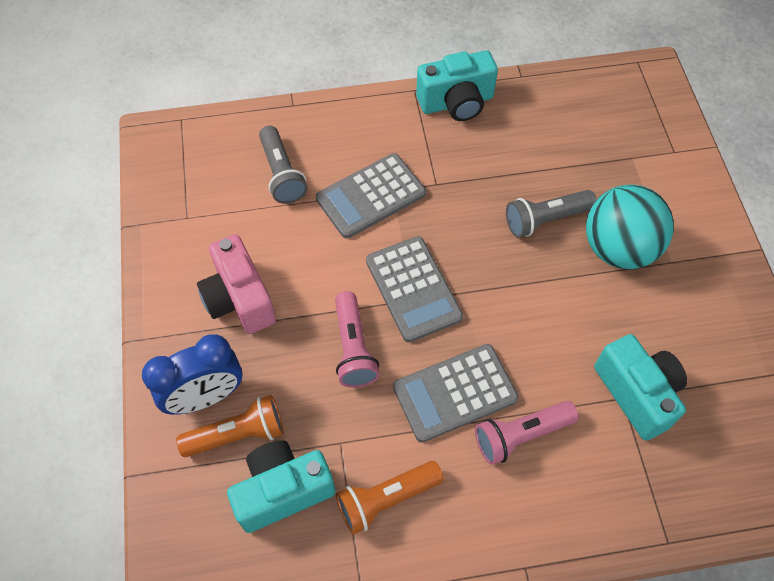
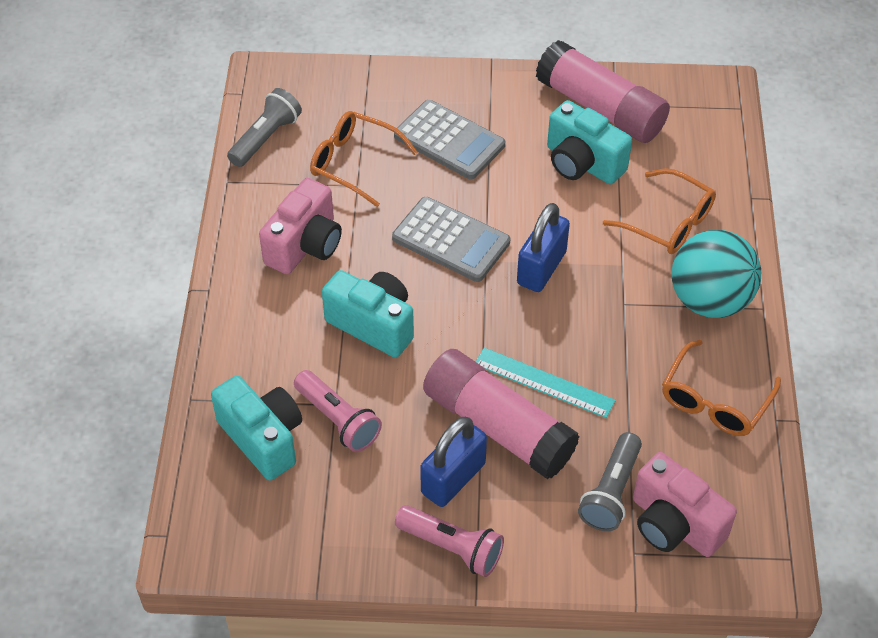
blue clock: 1 -> 0
blue padlock: 0 -> 2
grey calculator: 3 -> 2
orange flashlight: 2 -> 0
orange glasses: 0 -> 3
pink camera: 1 -> 2
pink glue stick: 0 -> 2
turquoise ruler: 0 -> 1

